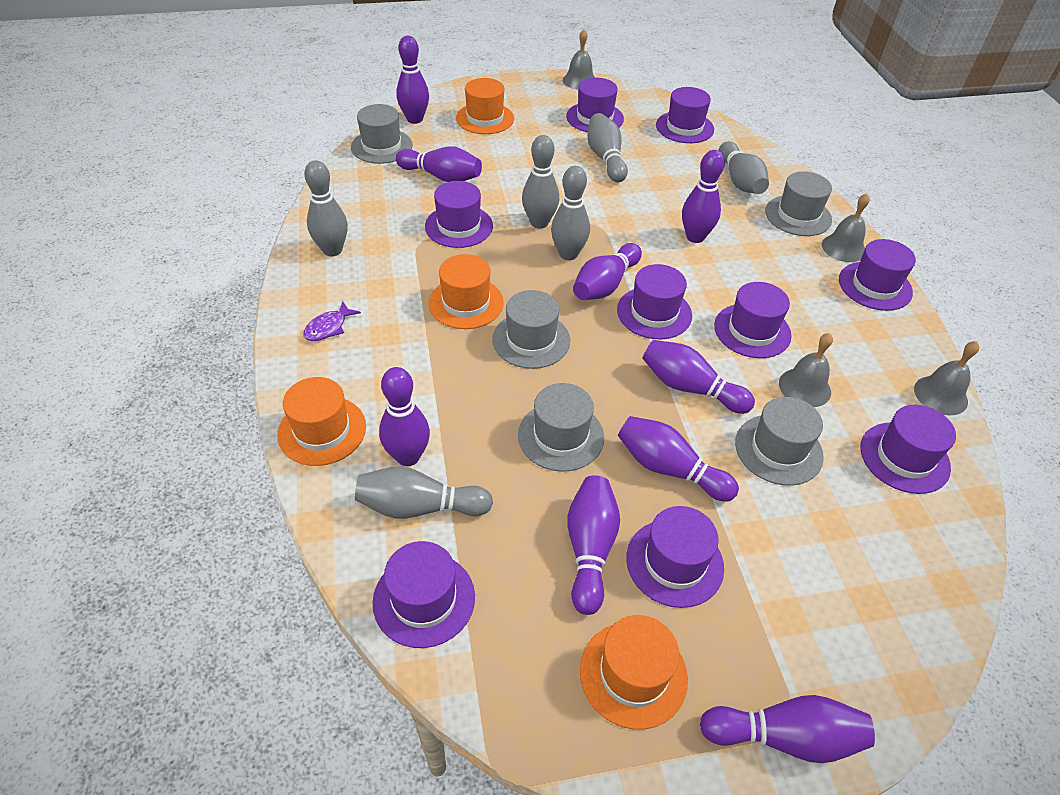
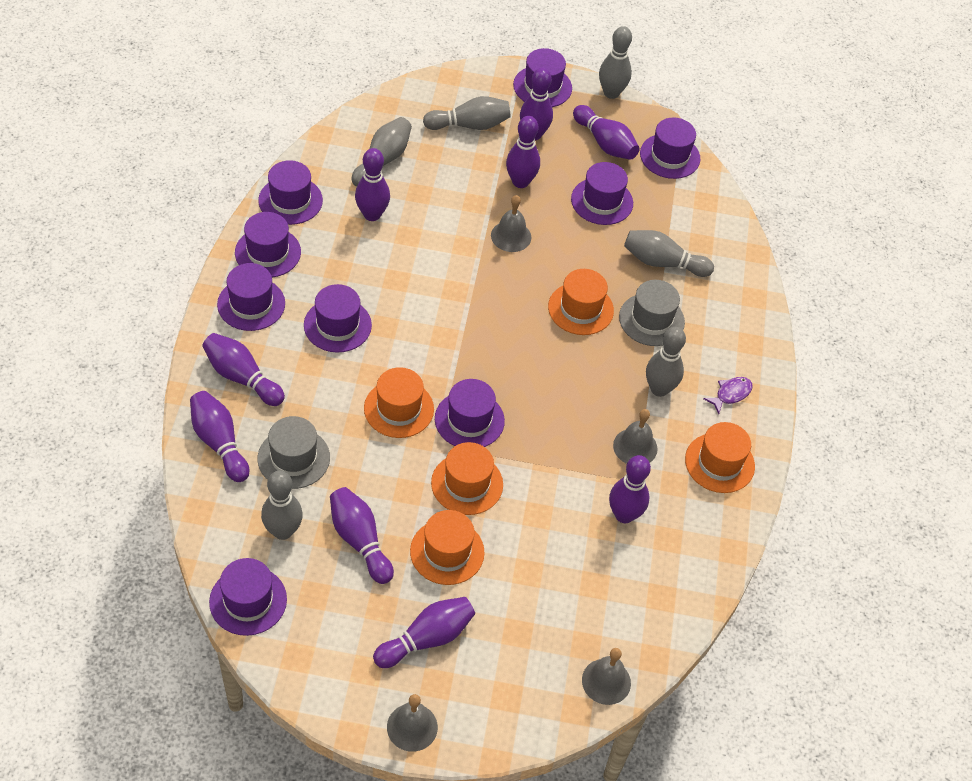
grey hat: 5 -> 2
orange hat: 4 -> 5

